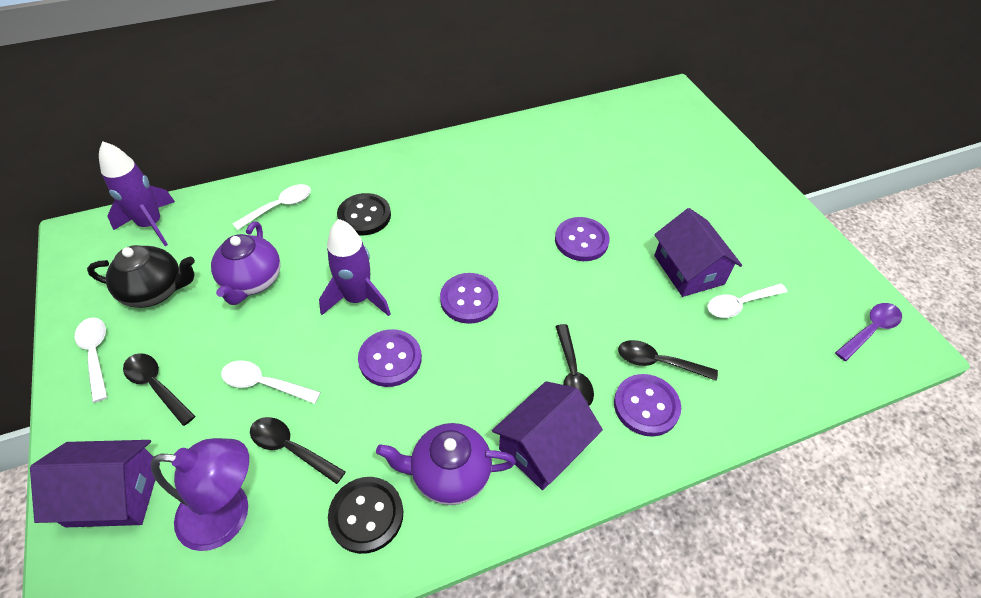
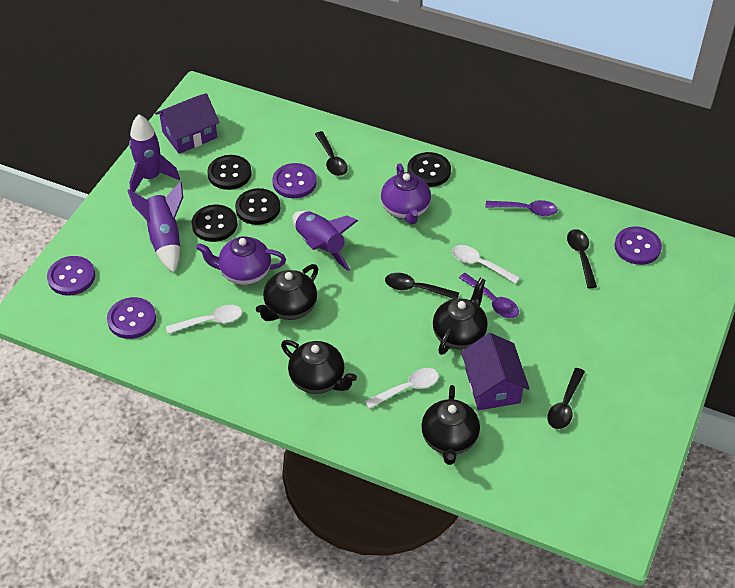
black button: 2 -> 4
black teapot: 1 -> 4
purple house: 3 -> 2
purple lamp: 1 -> 0
purple rocket: 2 -> 3
purple spoon: 1 -> 2
white spoon: 4 -> 3

